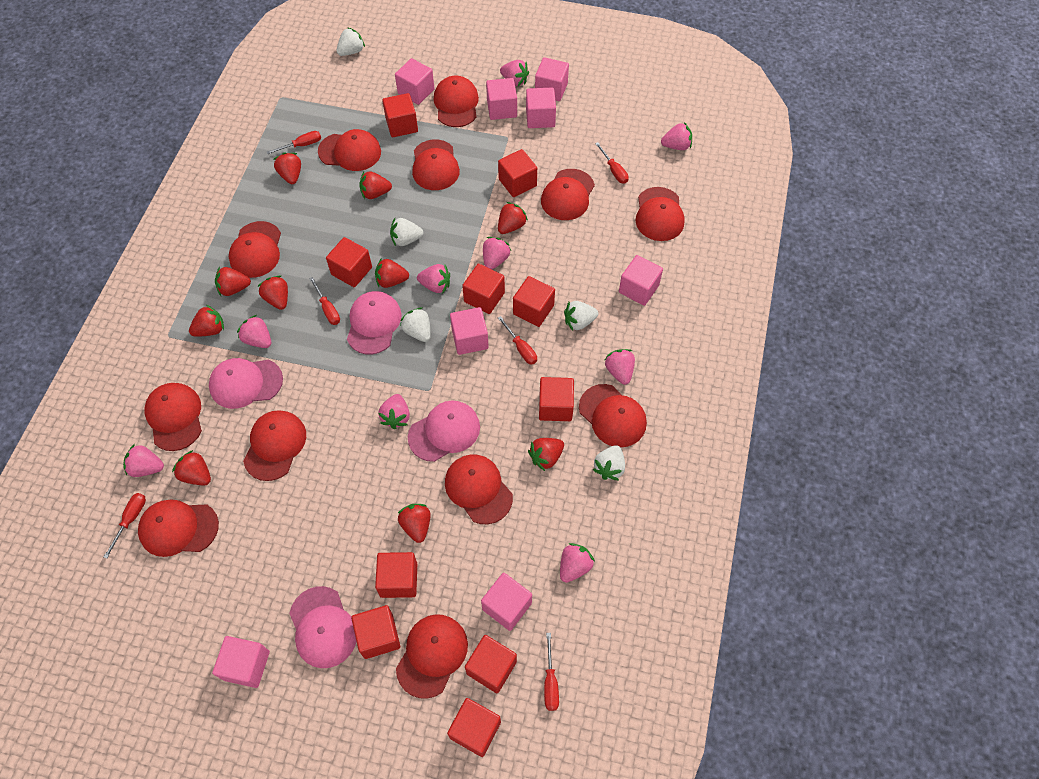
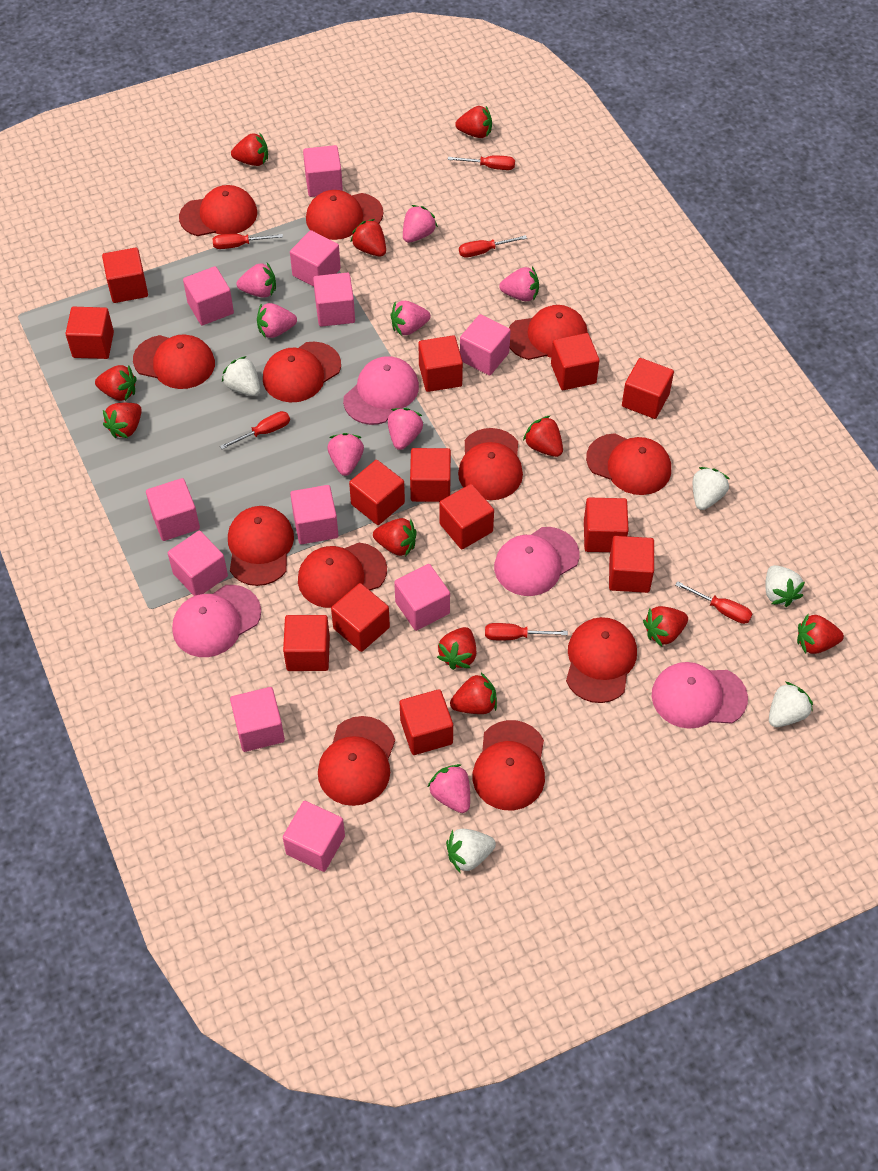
pink cube: 8 -> 11
pink strawberry: 9 -> 8
red cube: 10 -> 13
red strawberry: 10 -> 11

